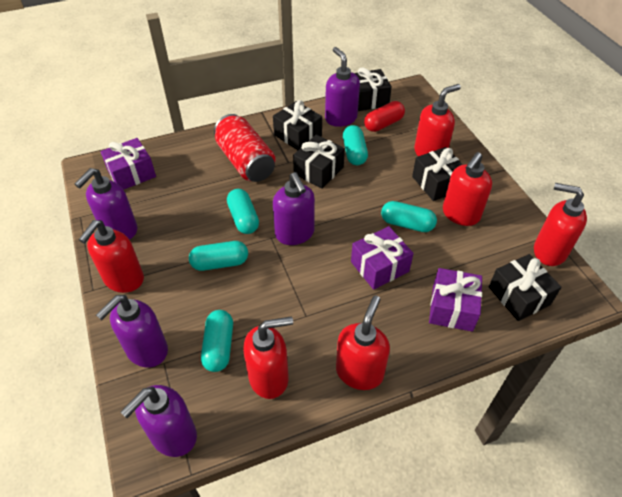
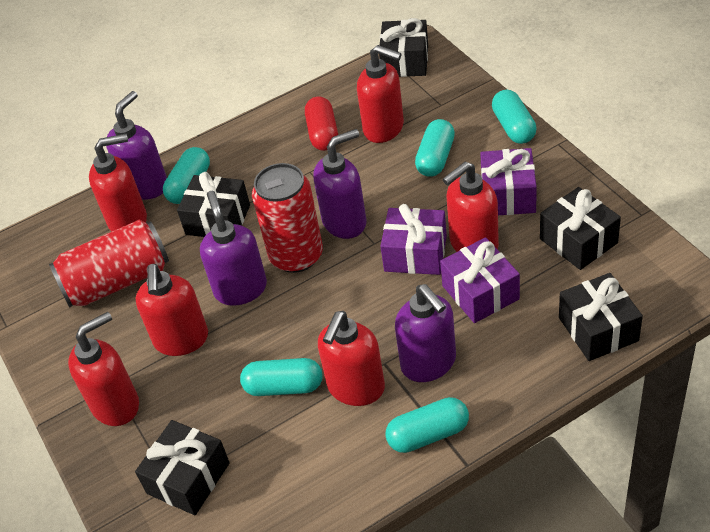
purple soap dispenser: 5 -> 4
red can: 1 -> 2

